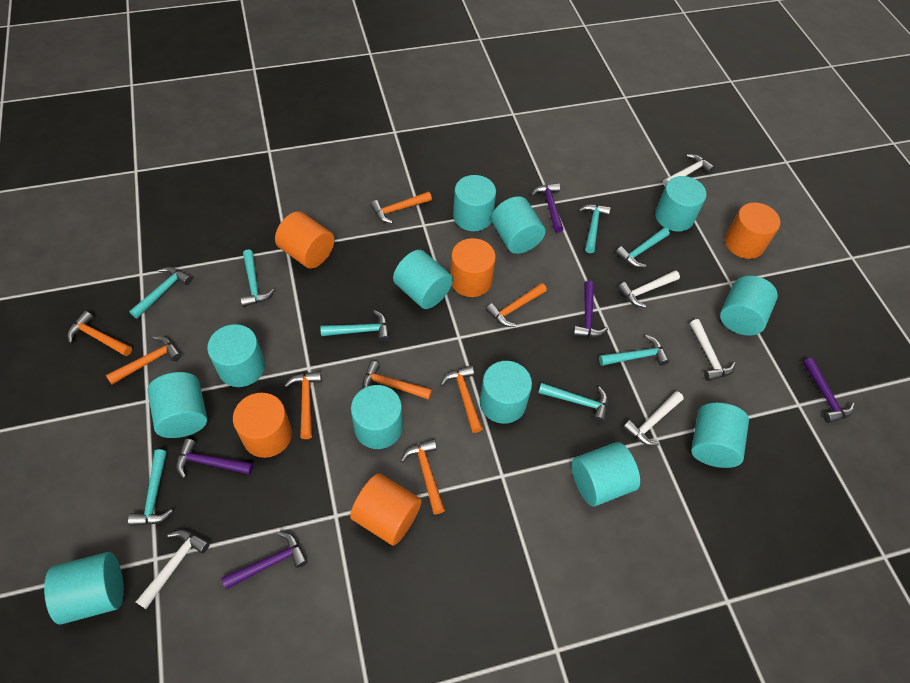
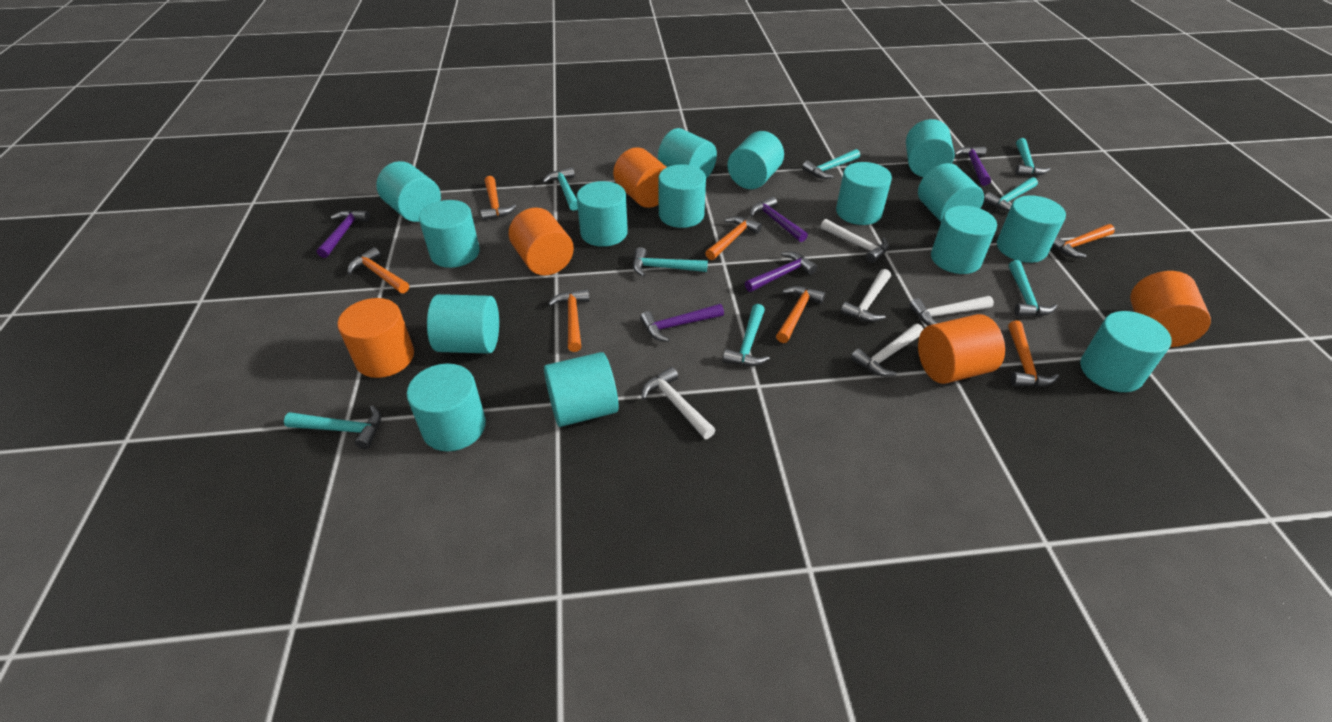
orange hammer: 8 -> 7
turquoise cylinder: 12 -> 15

